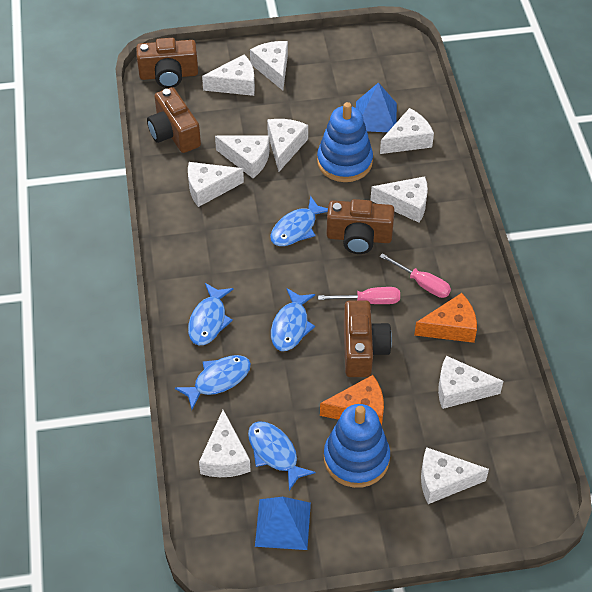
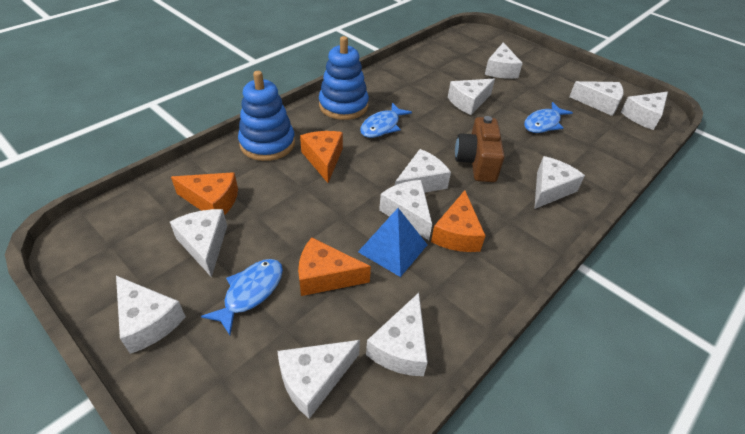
blue fish: 5 -> 3
blue pyramid: 2 -> 1
brown camera: 4 -> 1
orange cheese: 2 -> 4
pink screwdriver: 2 -> 0
white cheese: 10 -> 11

